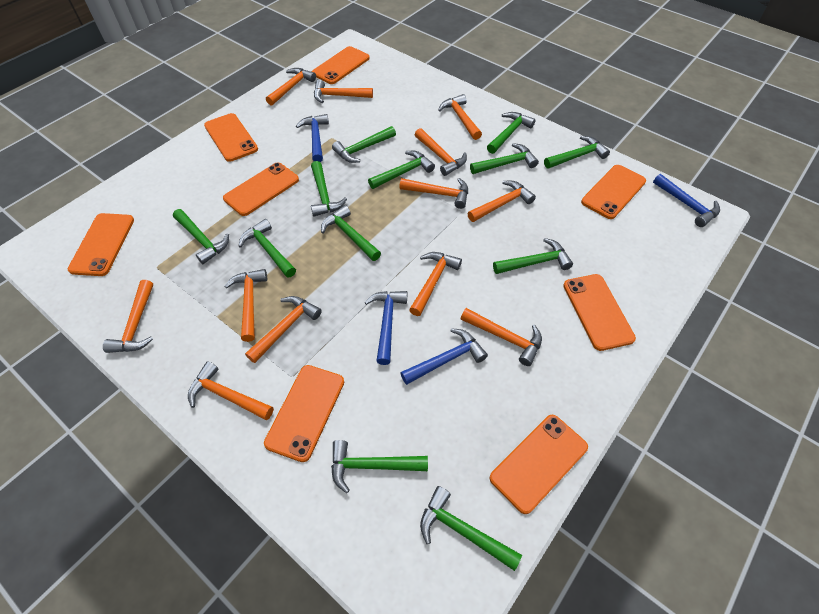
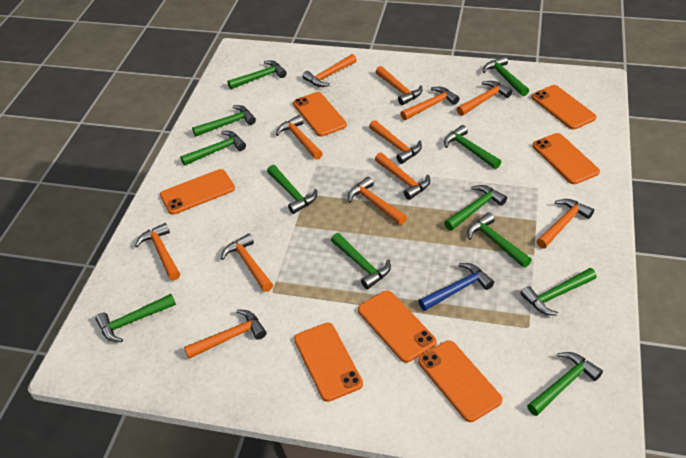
blue hammer: 4 -> 1
orange phone: 8 -> 7

